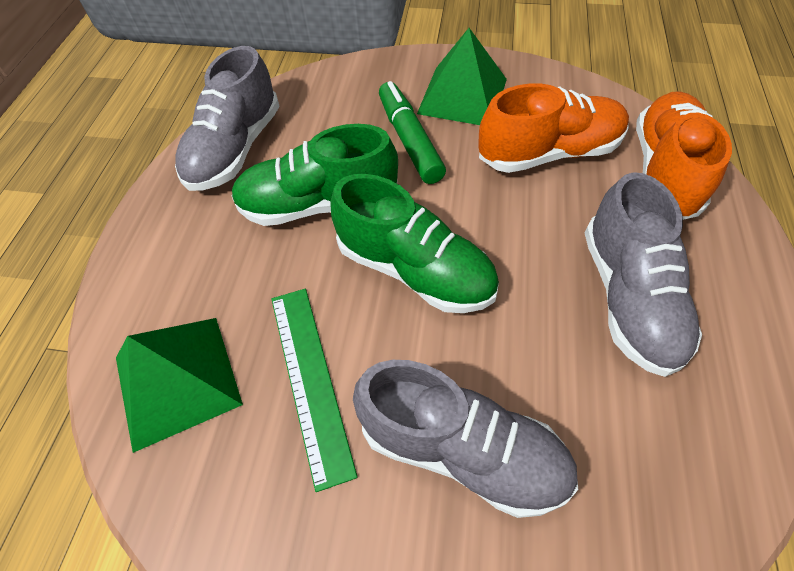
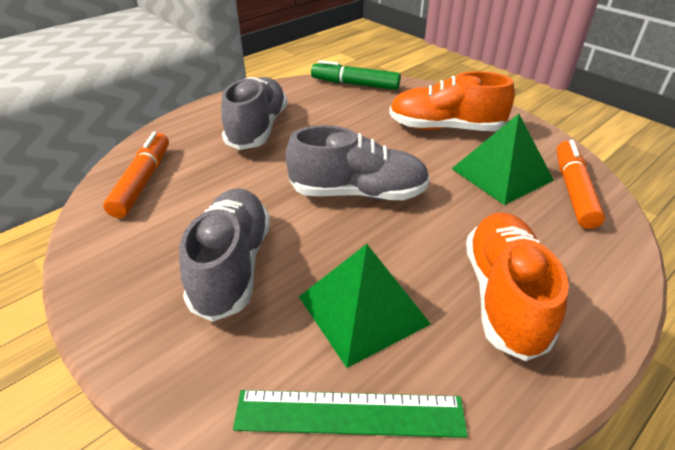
green shoe: 2 -> 0
orange marker: 0 -> 2

